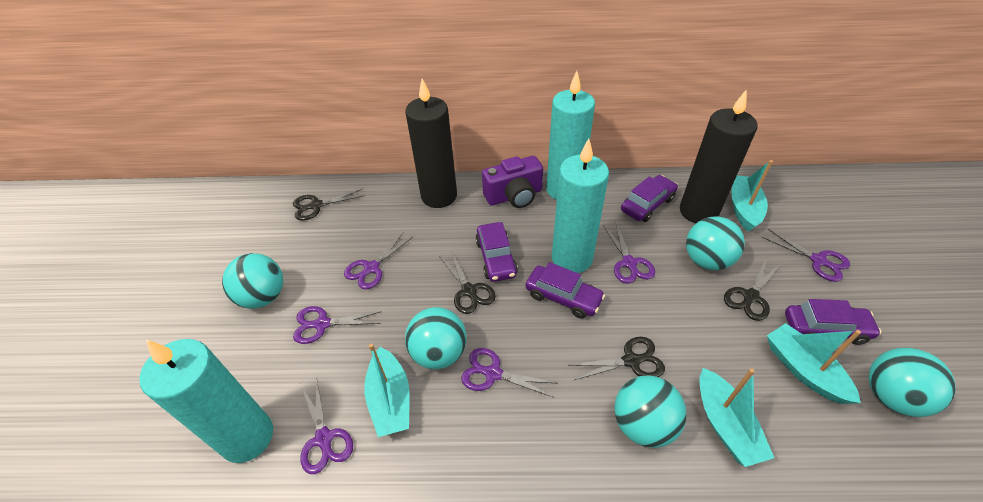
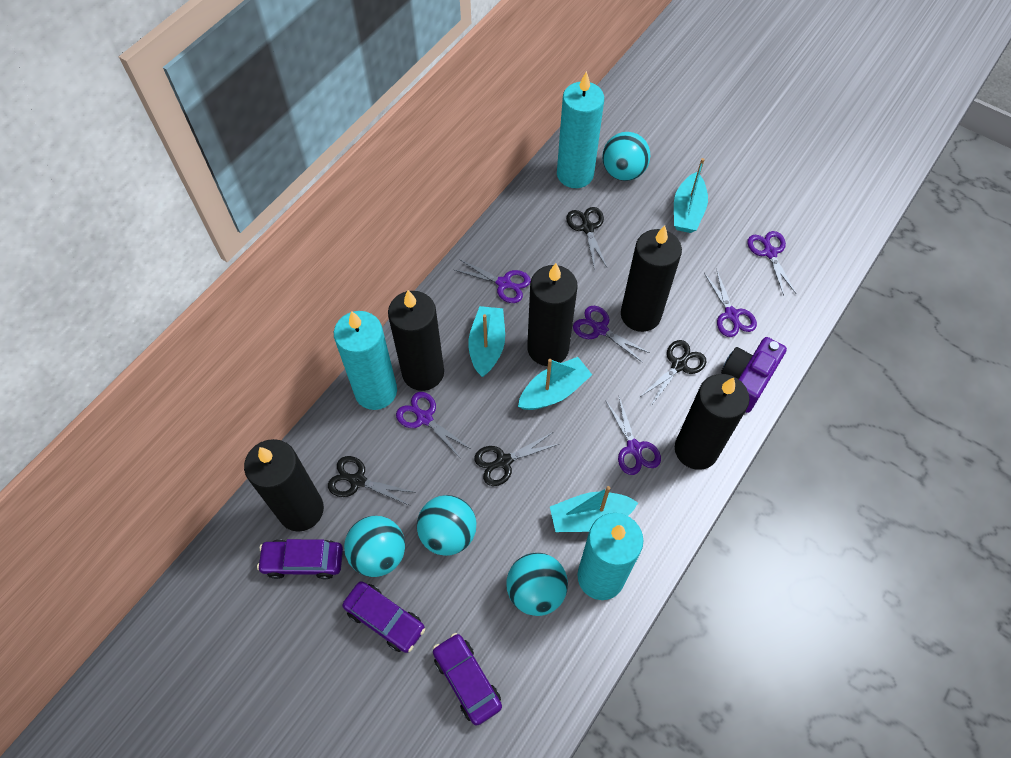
black candle: 2 -> 5
purple car: 4 -> 3
turquoise ball: 5 -> 4

